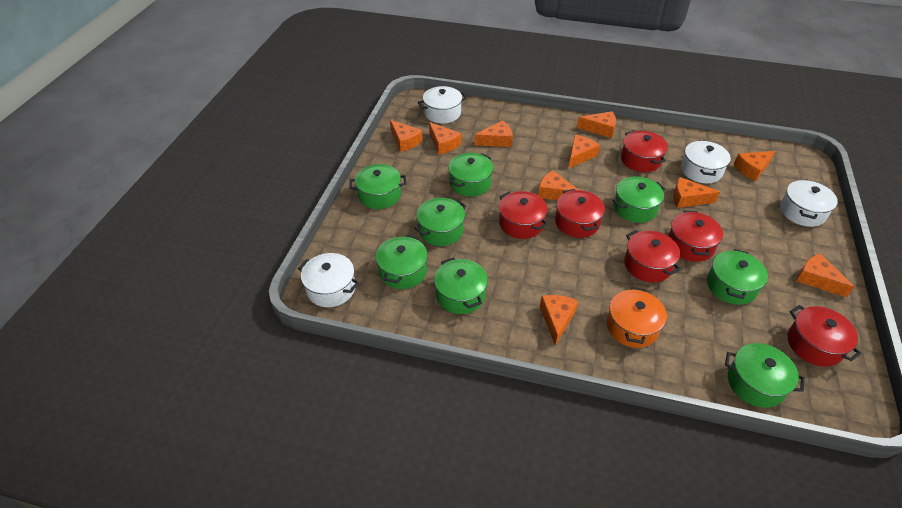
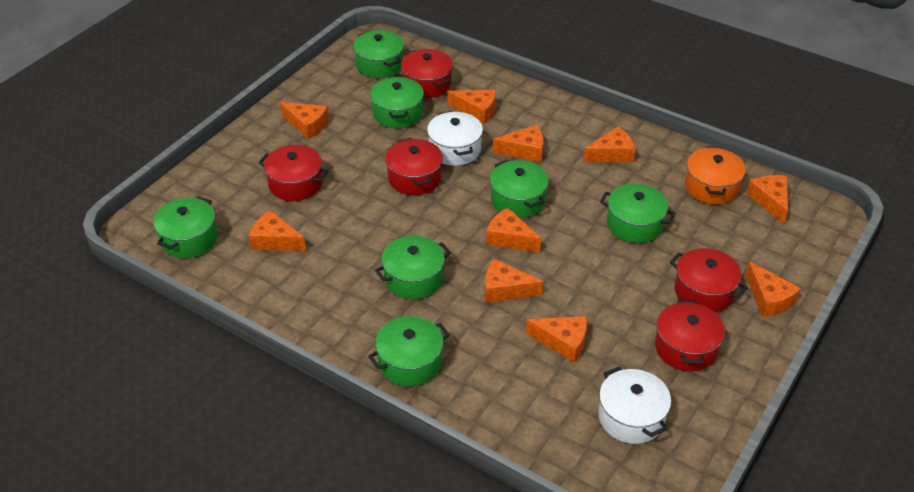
green pot: 8 -> 7
red pot: 6 -> 5
white pot: 4 -> 2

